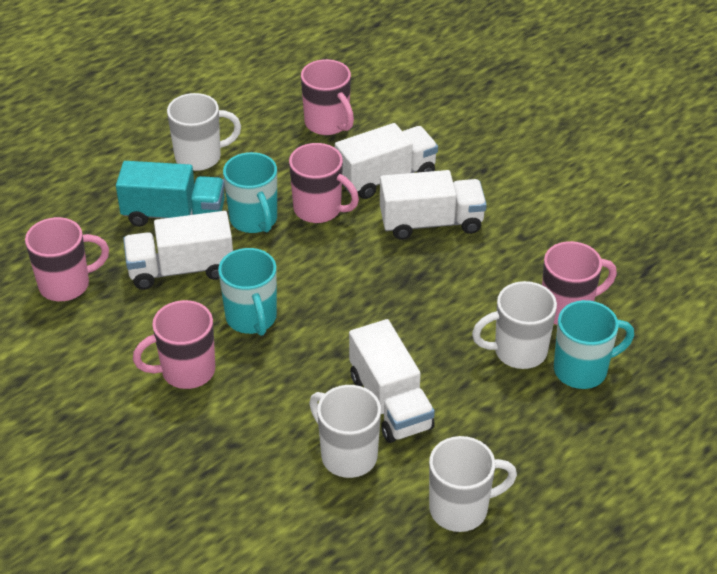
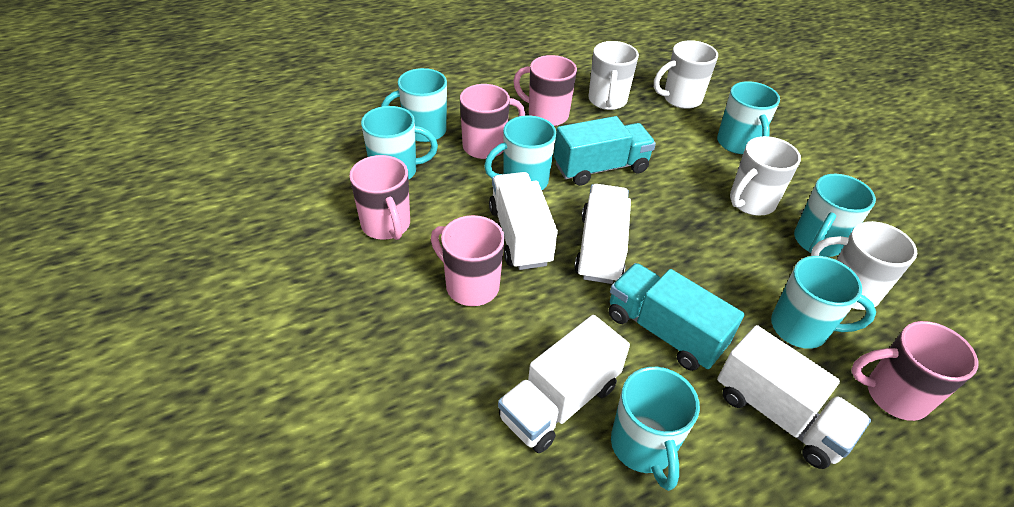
turquoise mug: 3 -> 7
turquoise truck: 1 -> 2

